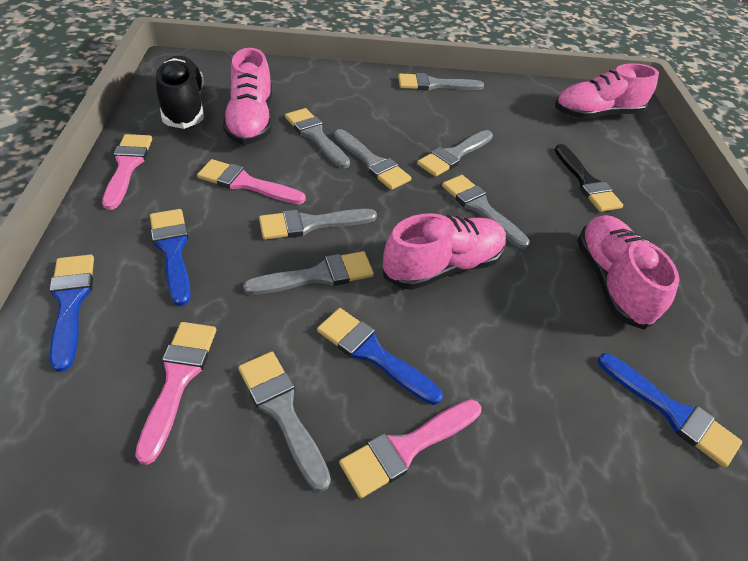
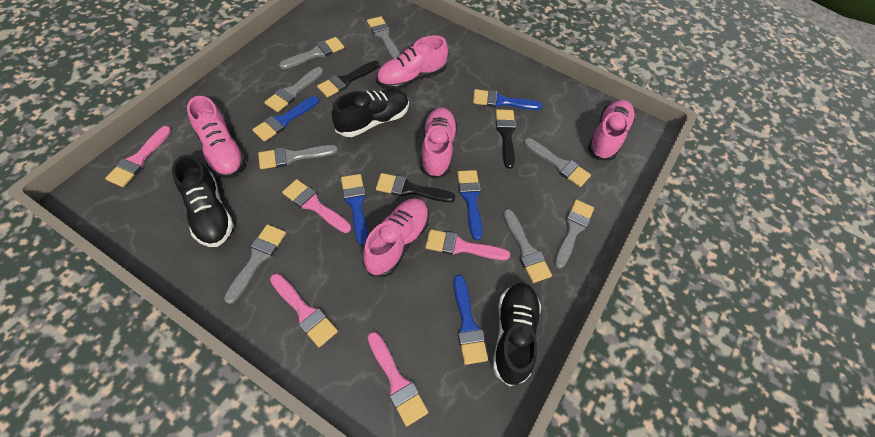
black brush: 1 -> 3
black shoe: 1 -> 3
blue brush: 4 -> 5
pink brush: 4 -> 5
pink shoe: 4 -> 5

